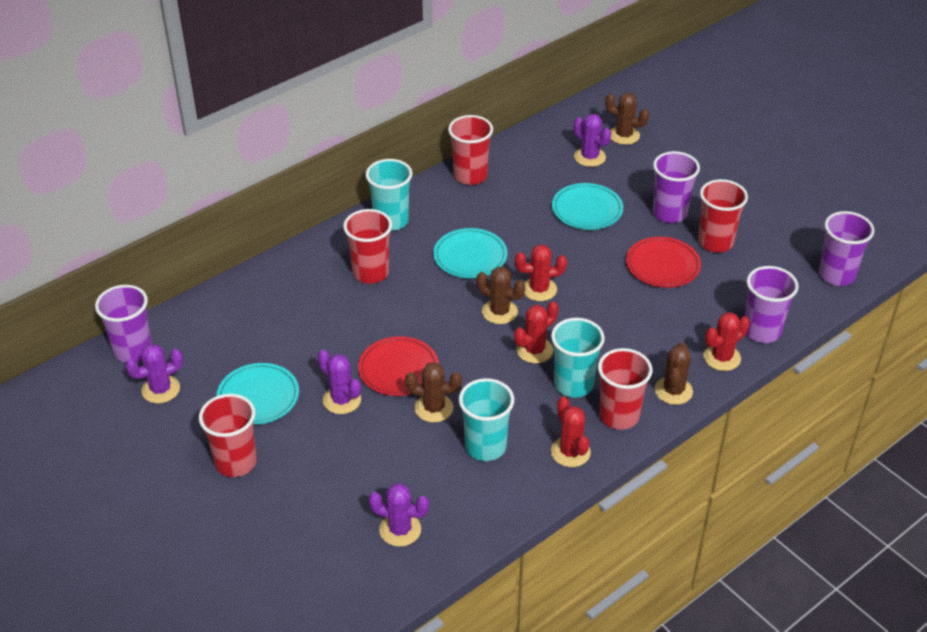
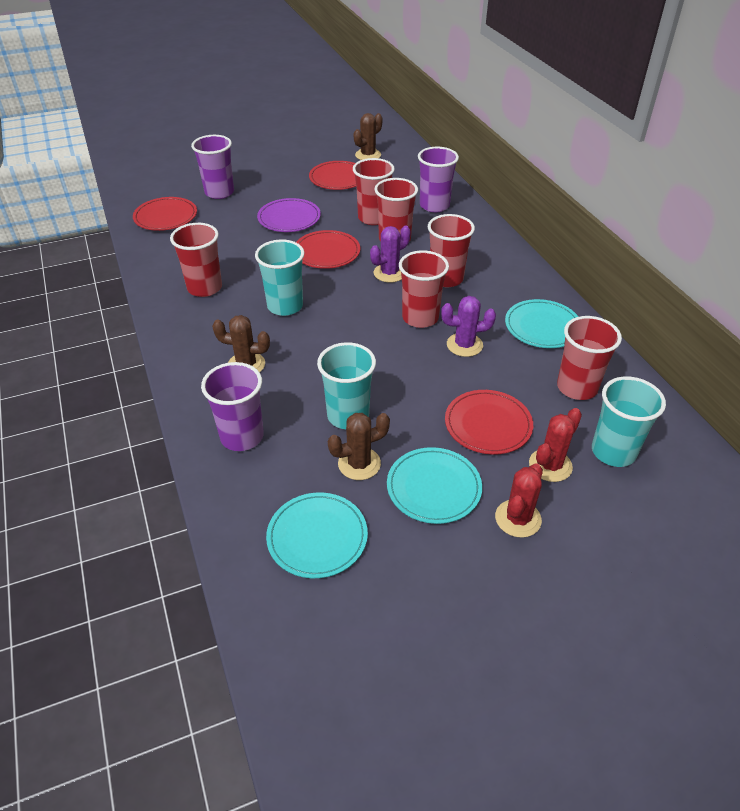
brown cactus: 4 -> 3
purple cactus: 4 -> 2
purple cup: 4 -> 3
purple plate: 0 -> 1
red cactus: 4 -> 2
red cup: 5 -> 6
red plate: 2 -> 4

